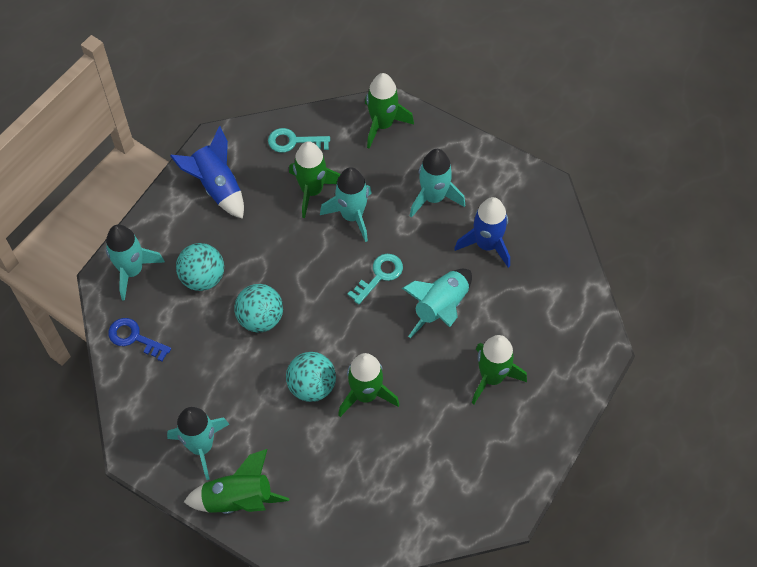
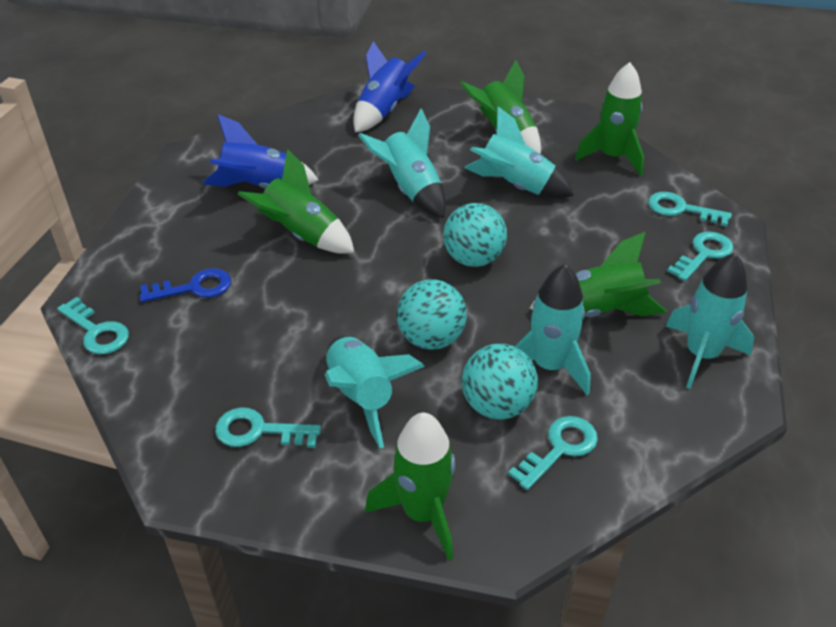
turquoise key: 2 -> 5

